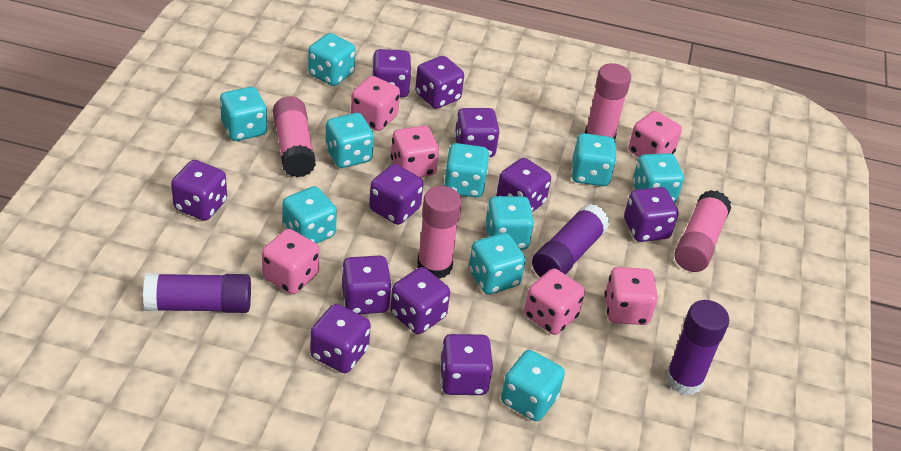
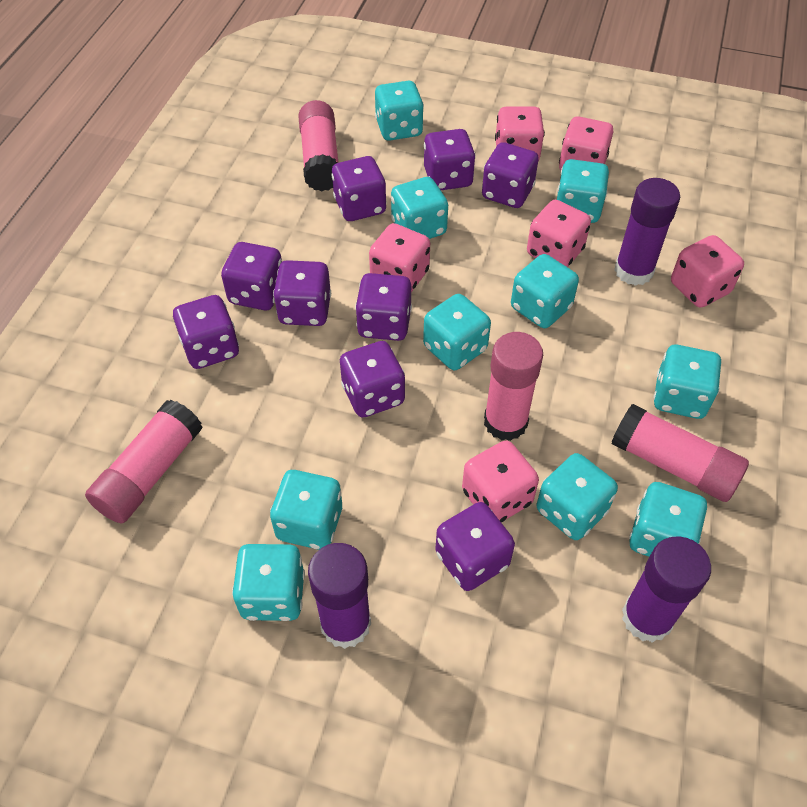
purple dice: 11 -> 9

